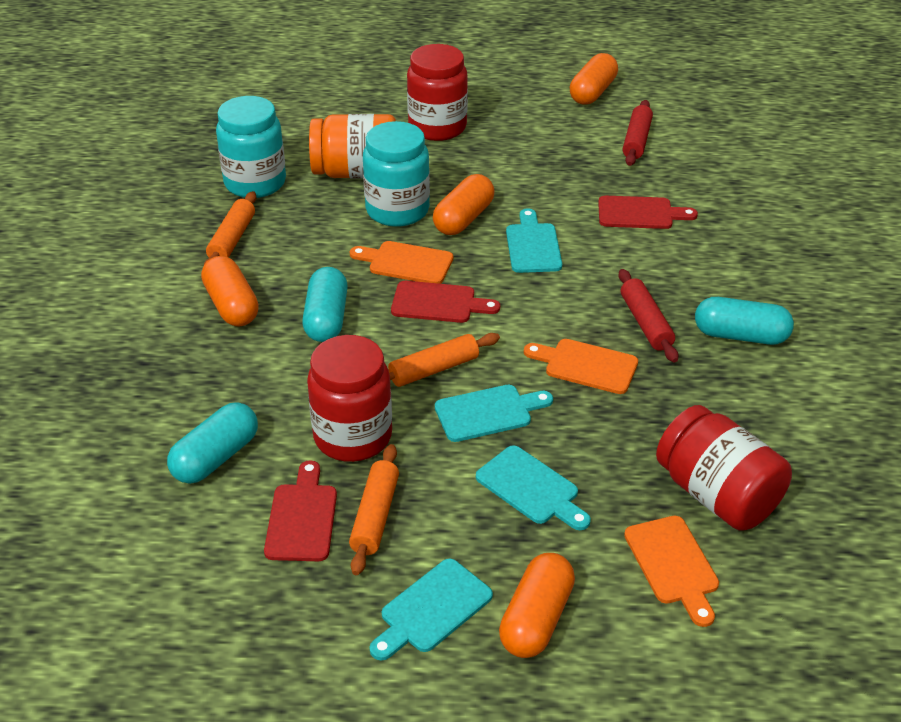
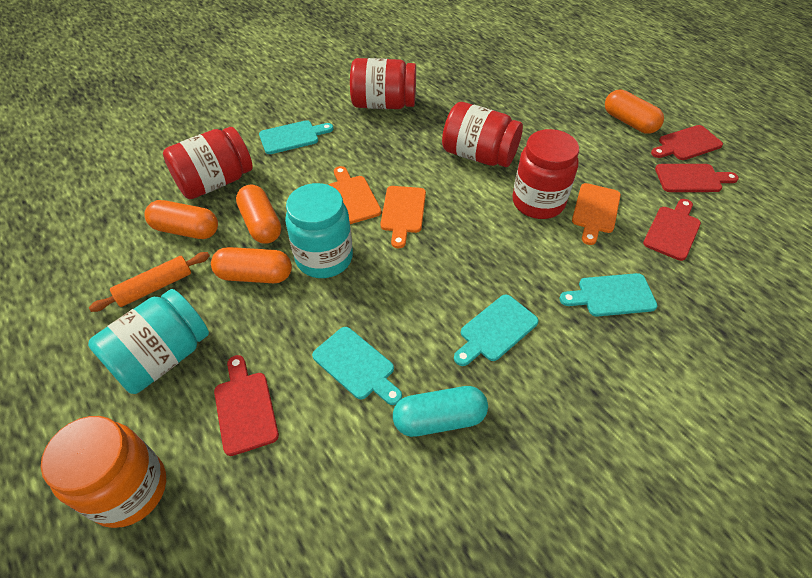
orange rolling pin: 3 -> 1
red cutting board: 3 -> 4
red jar: 3 -> 4
red rolling pin: 2 -> 0
turquoise capsule: 3 -> 1

